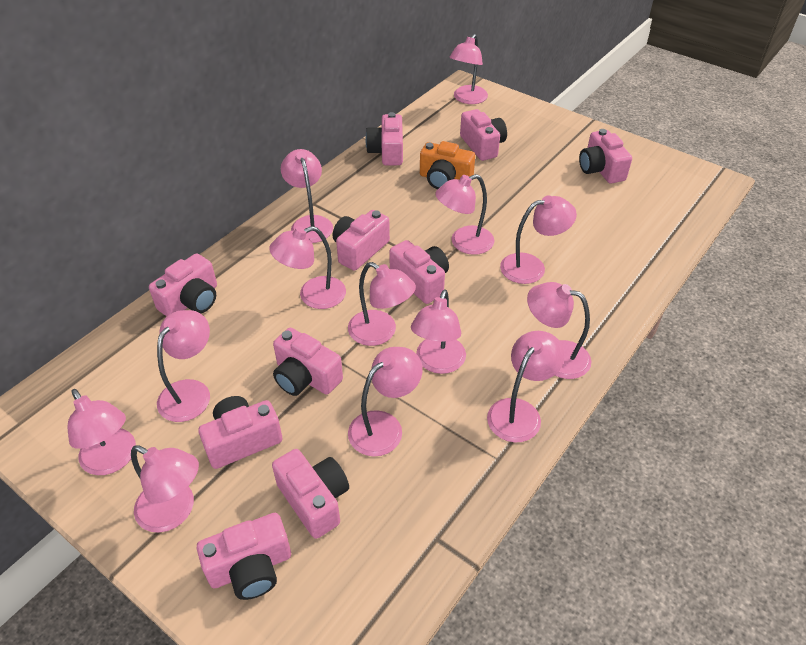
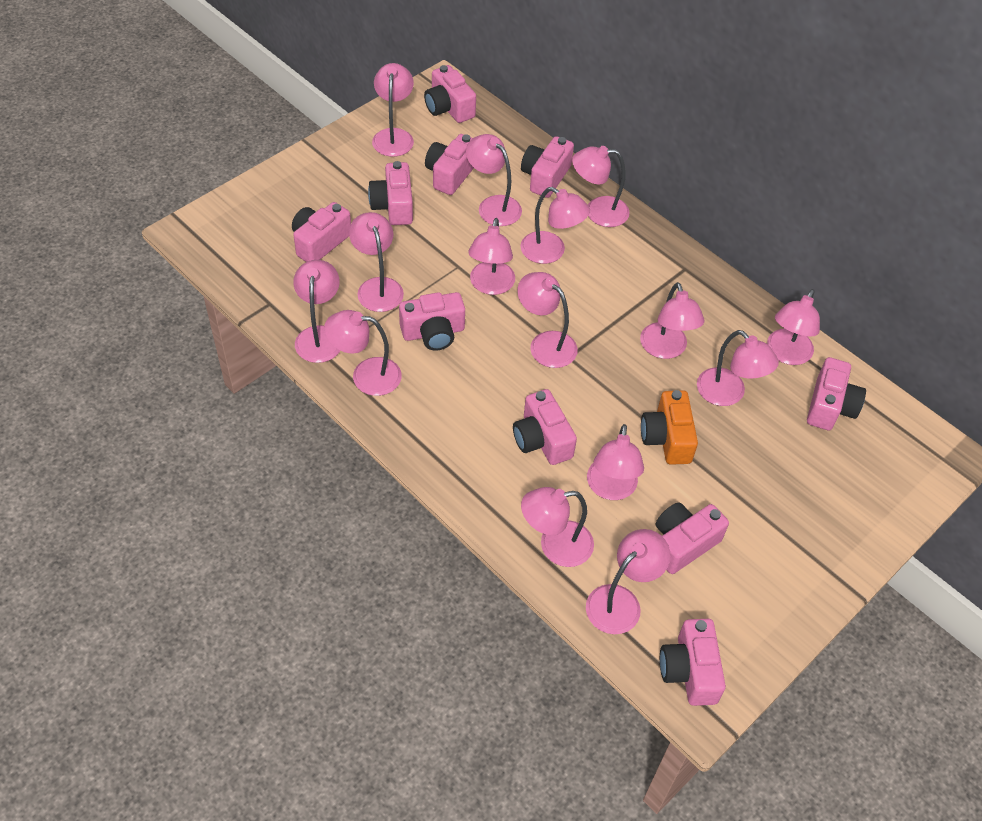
pink lamp: 13 -> 15

